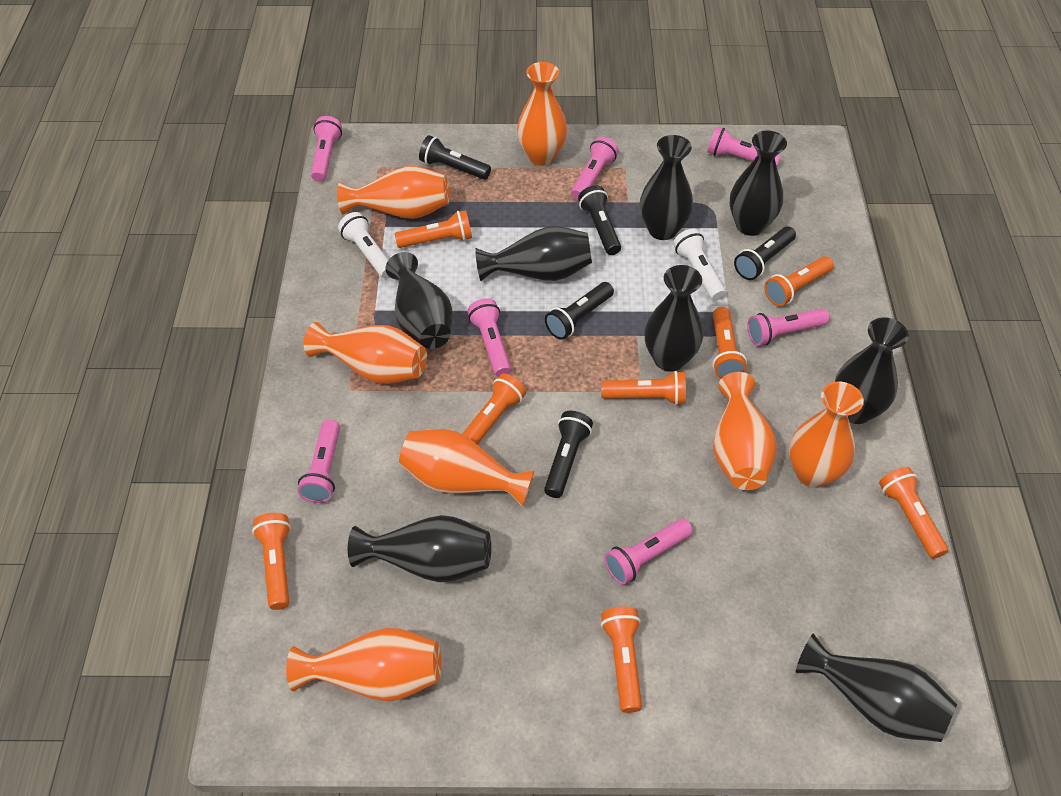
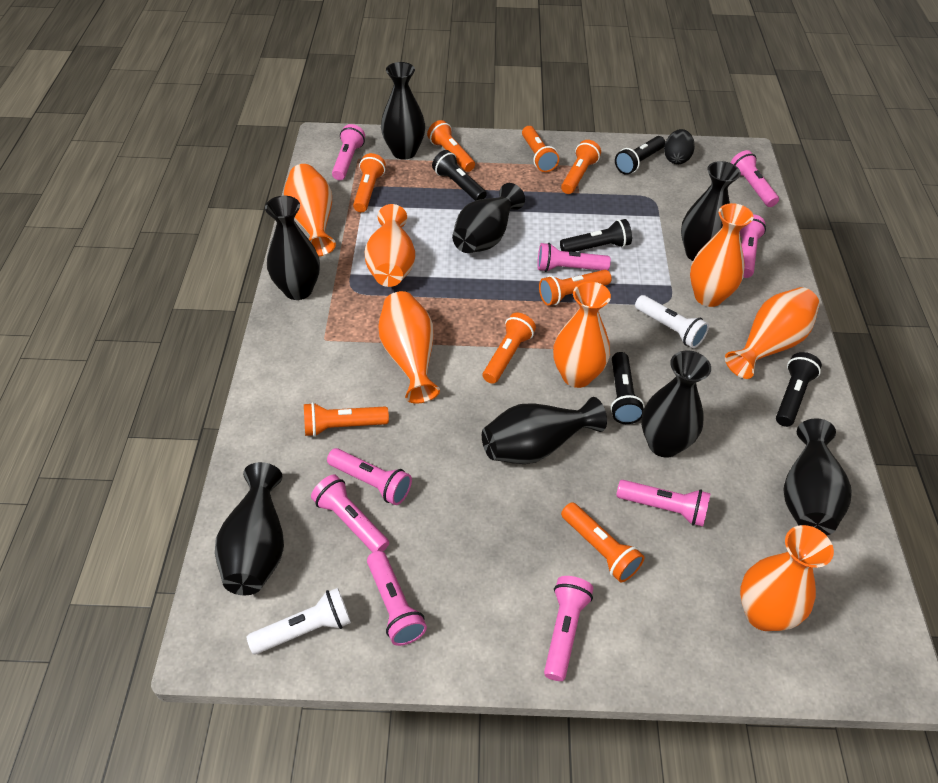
black egg: 0 -> 1
pink flashlight: 7 -> 9

